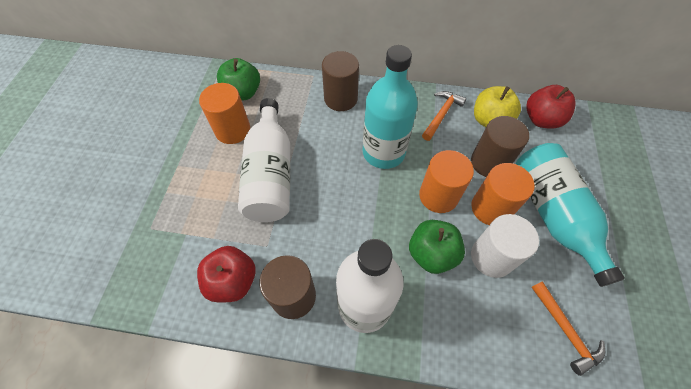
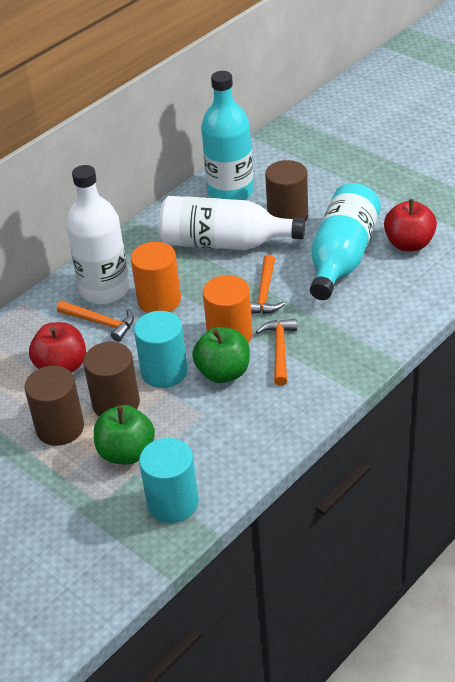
orange cylinder: 3 -> 2
orange hammer: 2 -> 3
turquoise cylinder: 0 -> 2
white cylinder: 1 -> 0
yellow apple: 1 -> 0

